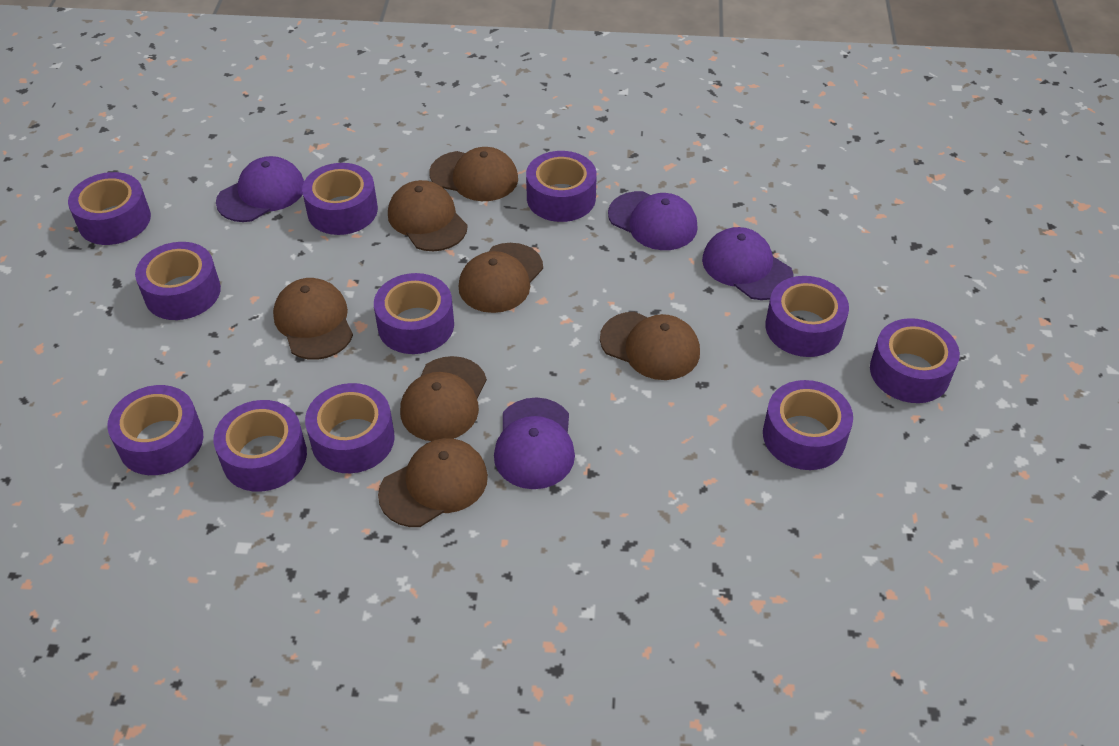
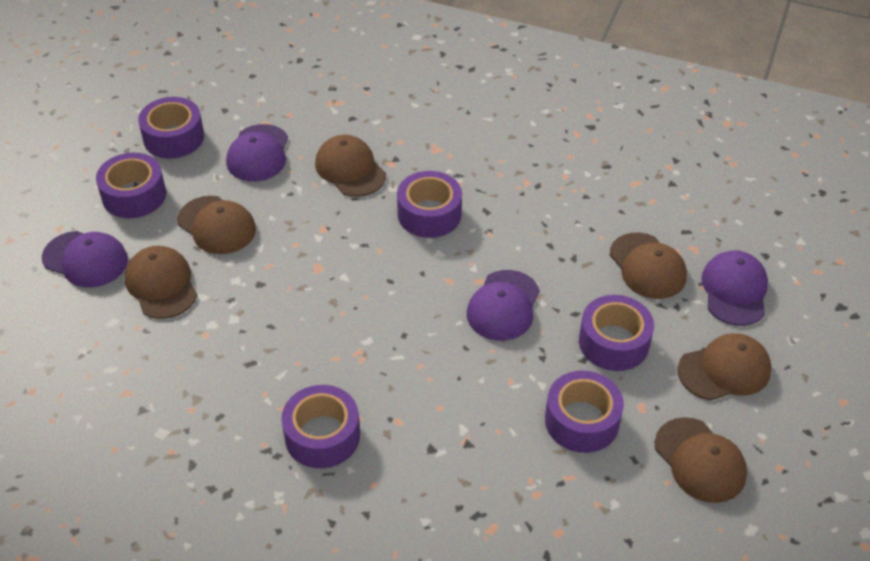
brown cap: 7 -> 6
purple tape: 11 -> 6

